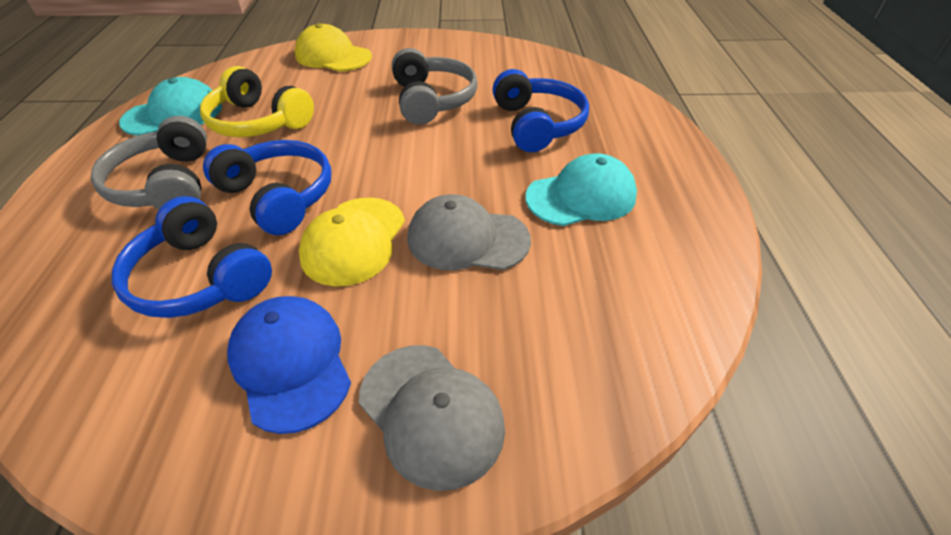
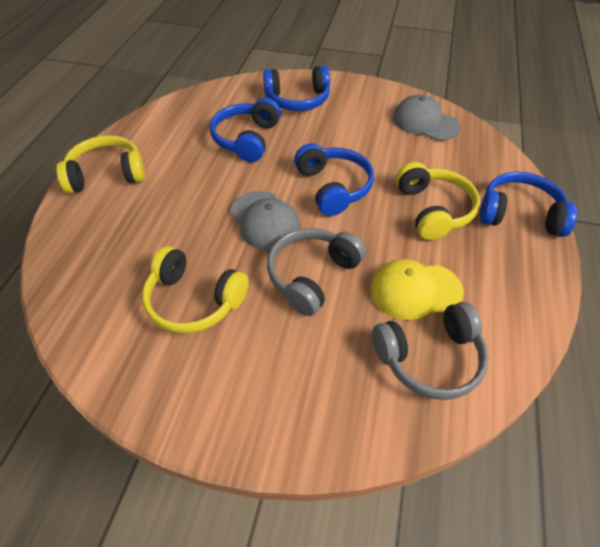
blue cap: 1 -> 0
blue headphones: 3 -> 4
turquoise cap: 2 -> 0
yellow cap: 2 -> 1
yellow headphones: 1 -> 3

